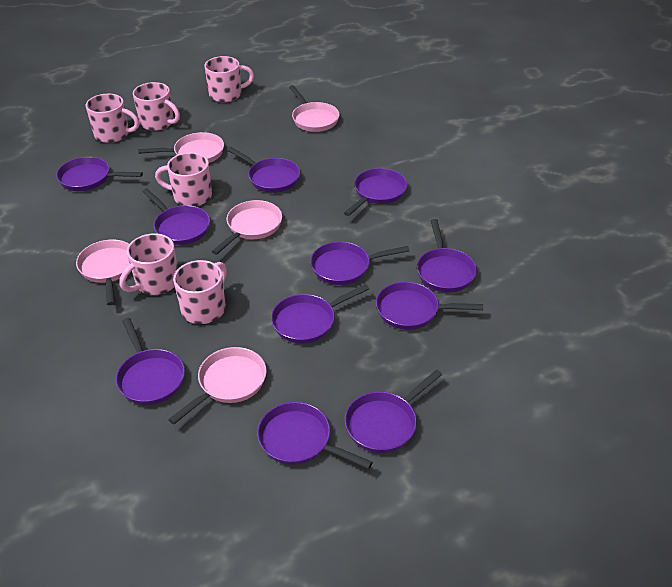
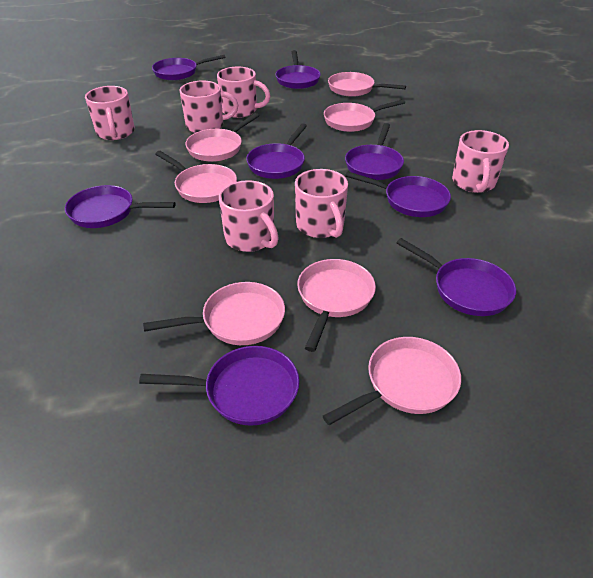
pink pan: 5 -> 7
purple pan: 11 -> 8

